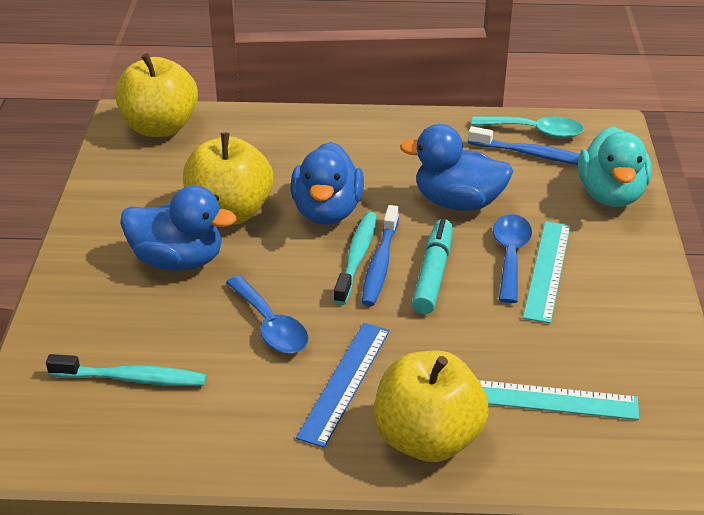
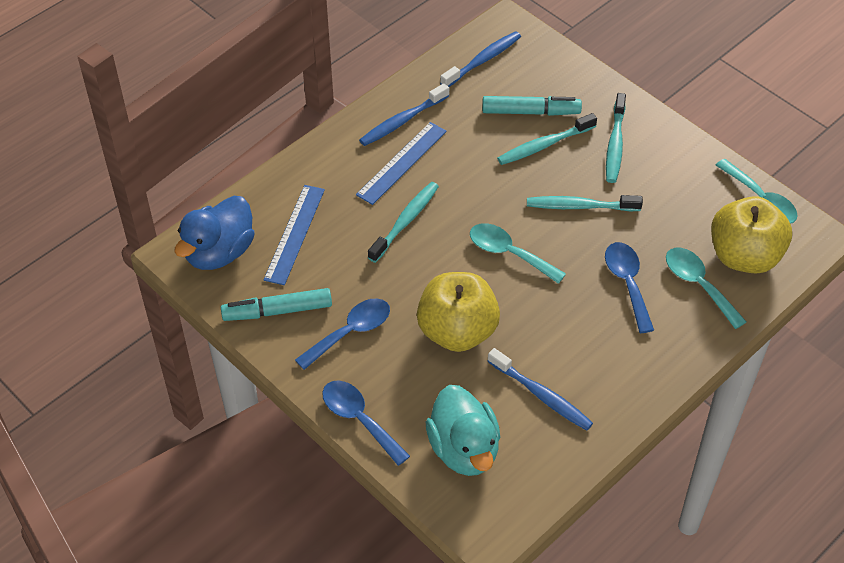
blue duck: 3 -> 1
blue ruler: 1 -> 2
blue spoon: 2 -> 3
blue toothbrush: 2 -> 3
turquoise marker: 1 -> 2
turquoise ruler: 2 -> 0
turquoise spoon: 1 -> 3
turquoise toothbrush: 2 -> 4
yellow apple: 3 -> 2

